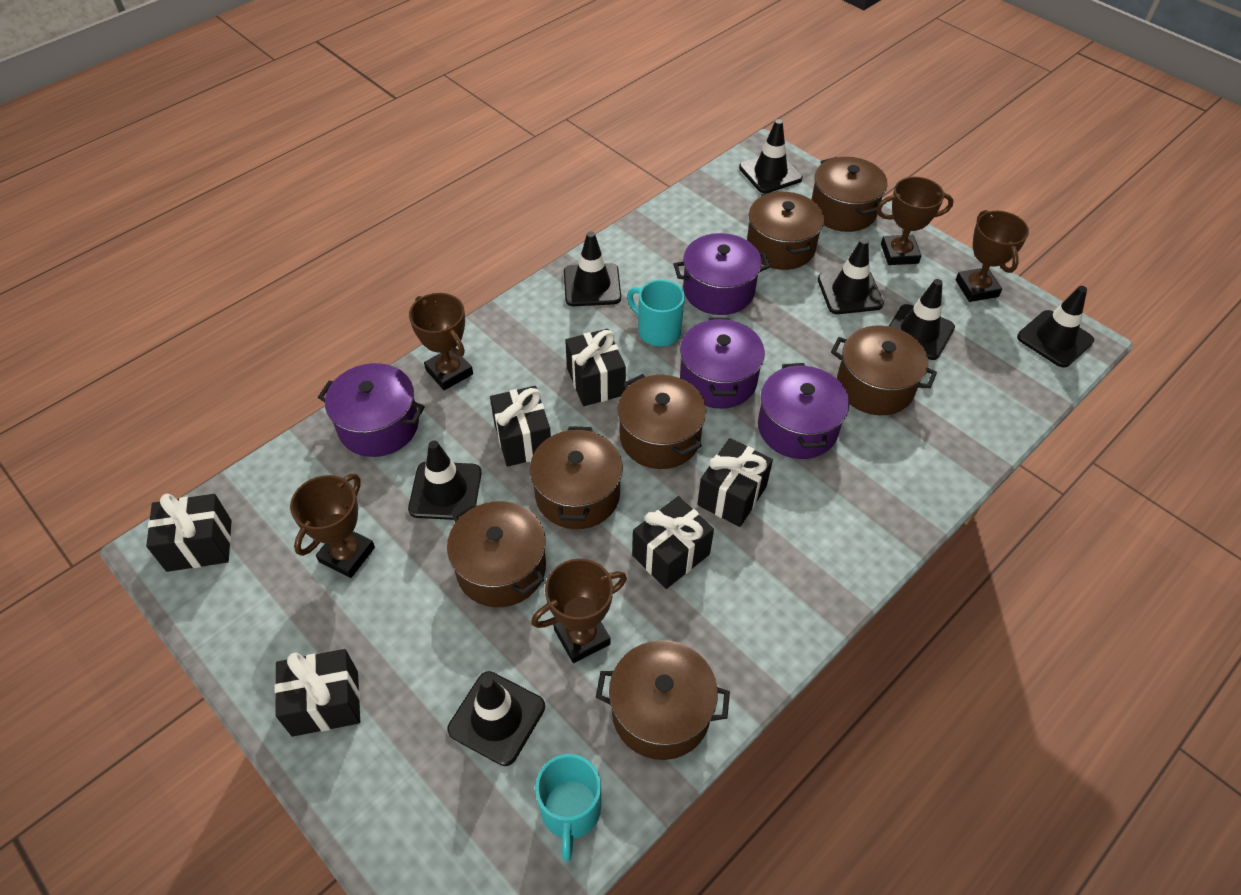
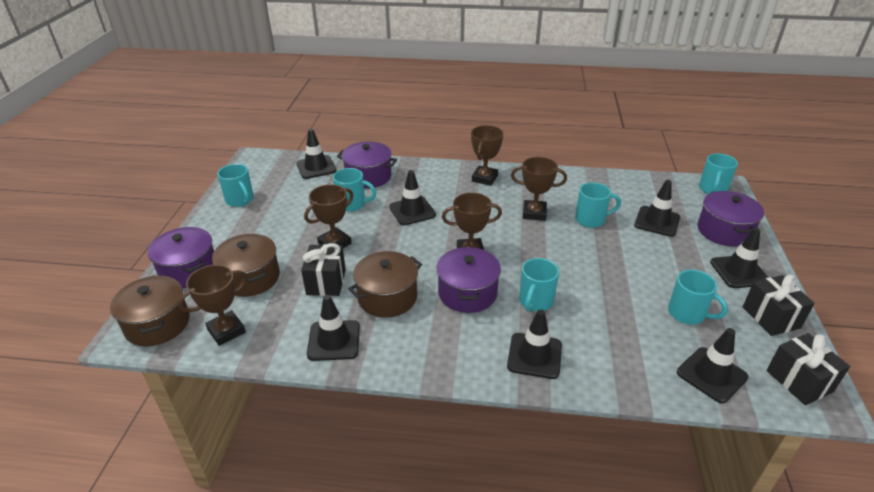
black gift: 6 -> 3
brown pot: 7 -> 3
turquoise mug: 2 -> 6

